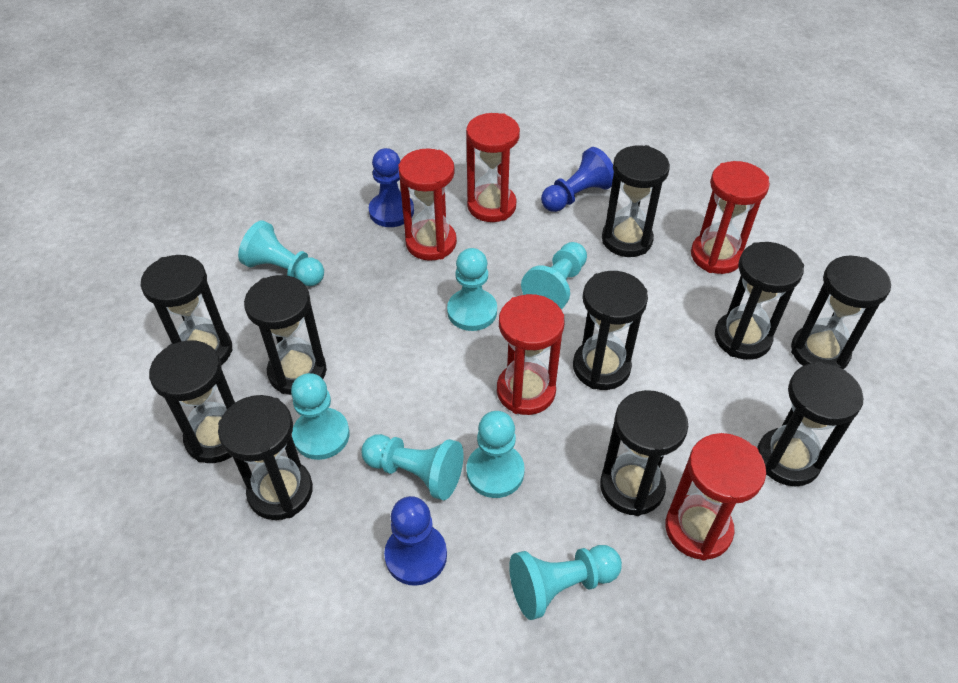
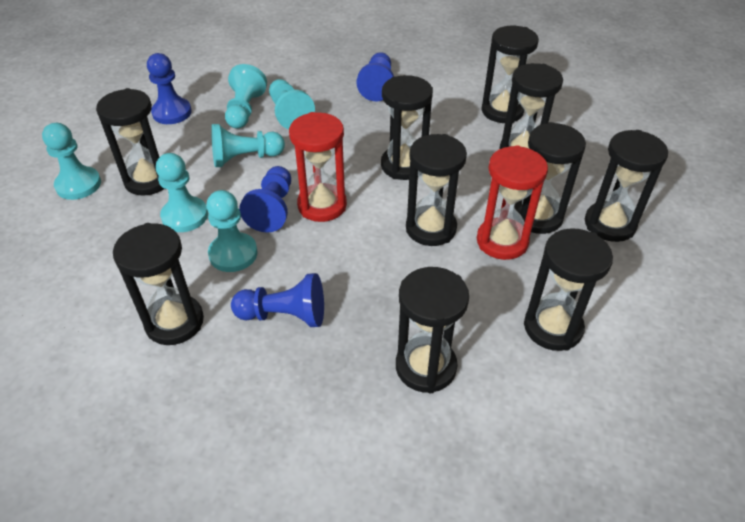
blue pawn: 3 -> 4
red hourglass: 5 -> 2
turquoise pawn: 7 -> 6

